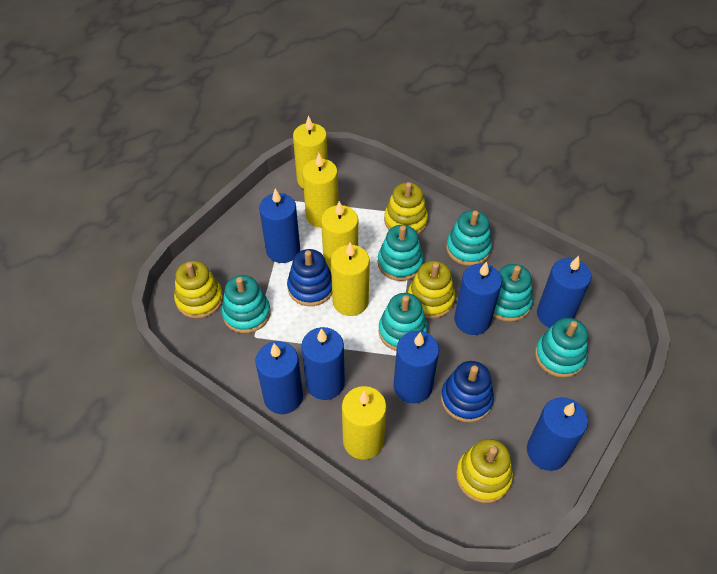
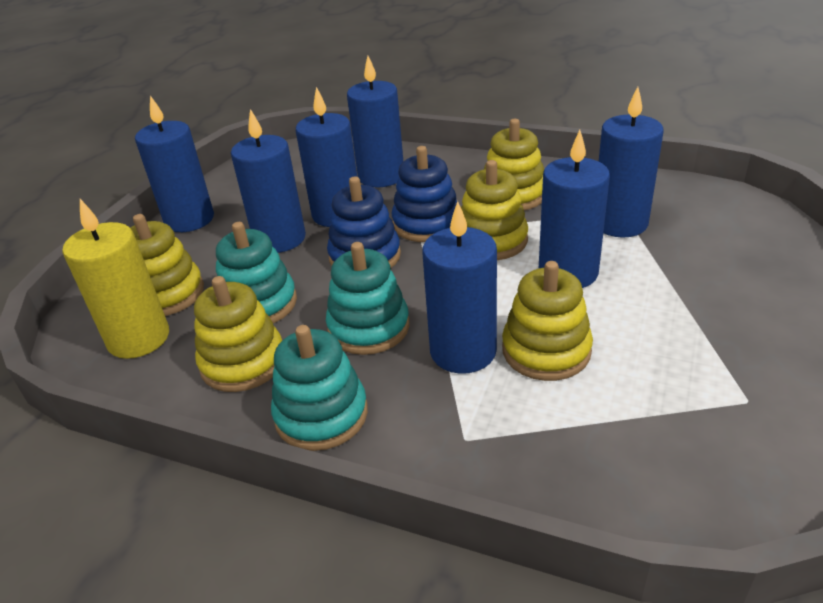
turquoise stacking toy: 6 -> 3
yellow candle: 5 -> 1
yellow stacking toy: 4 -> 5

